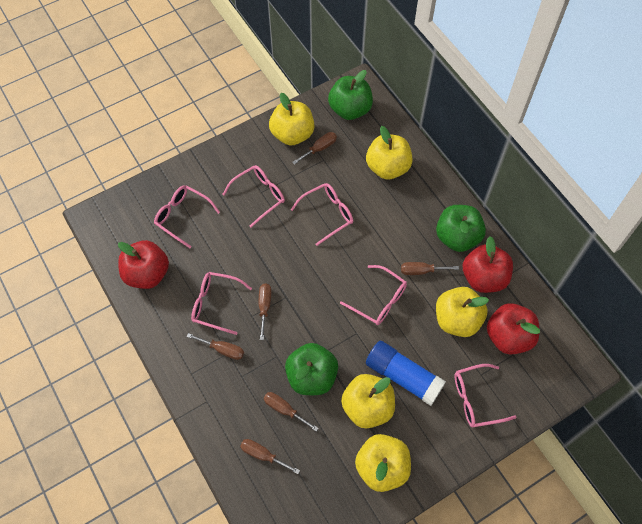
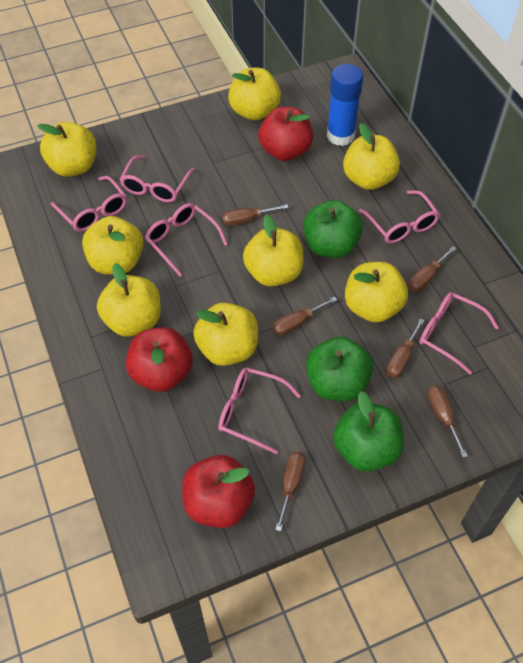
yellow apple: 5 -> 8

